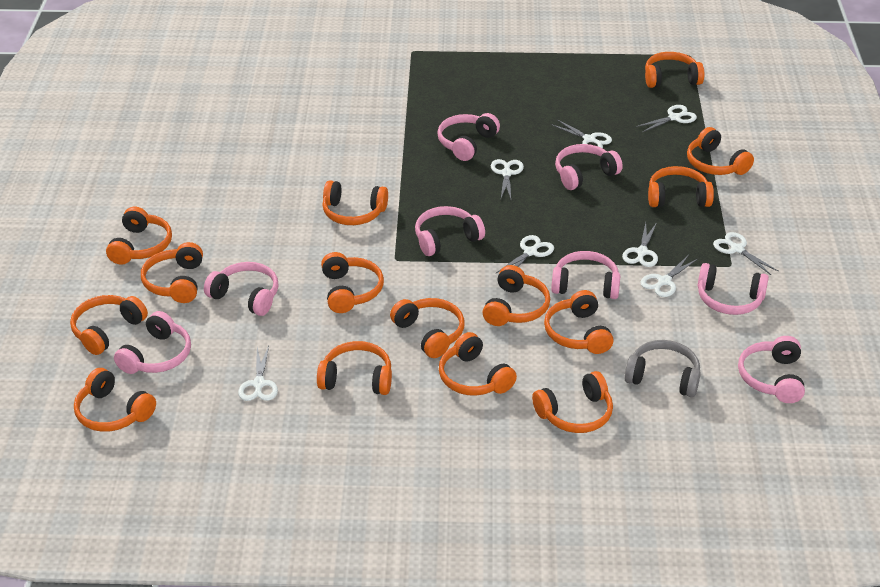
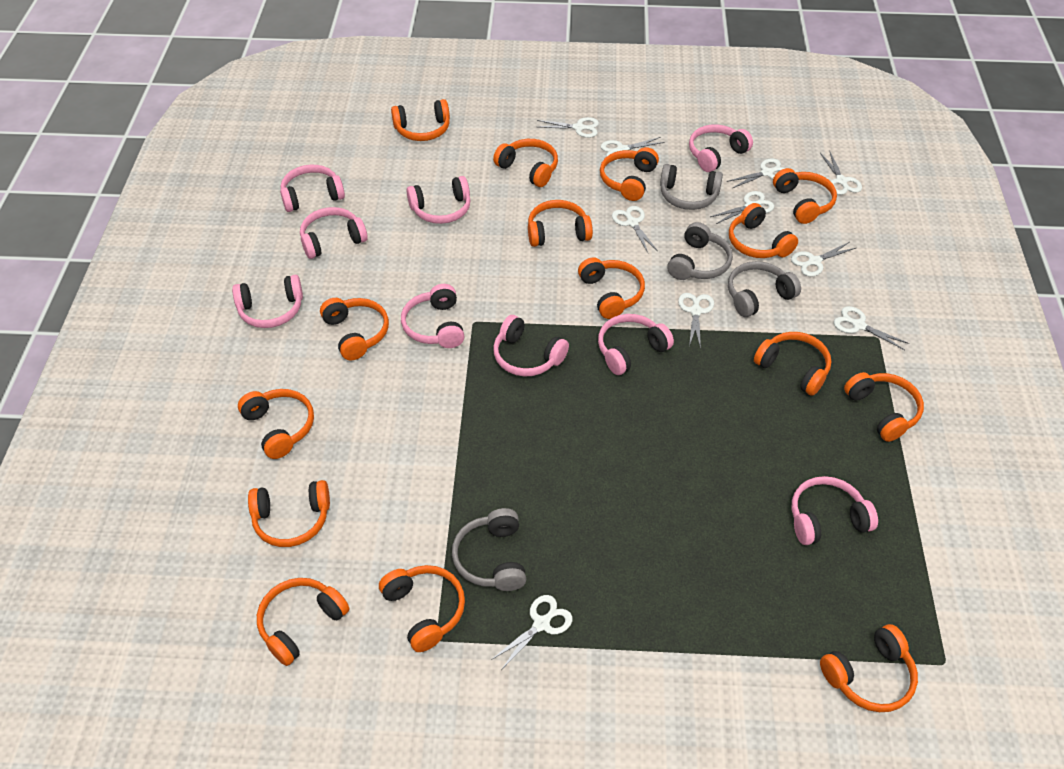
grey headphones: 1 -> 4
pink headphones: 8 -> 9
white scissors: 8 -> 10

